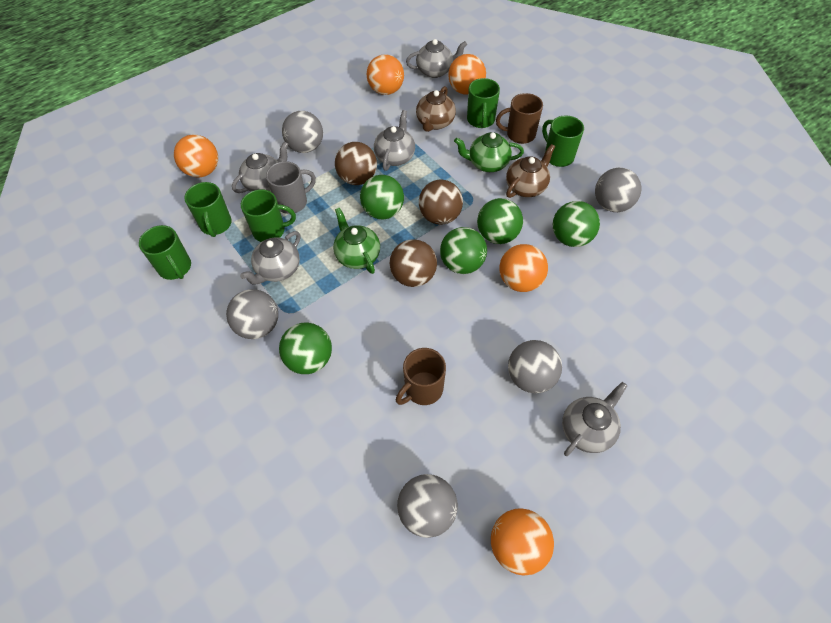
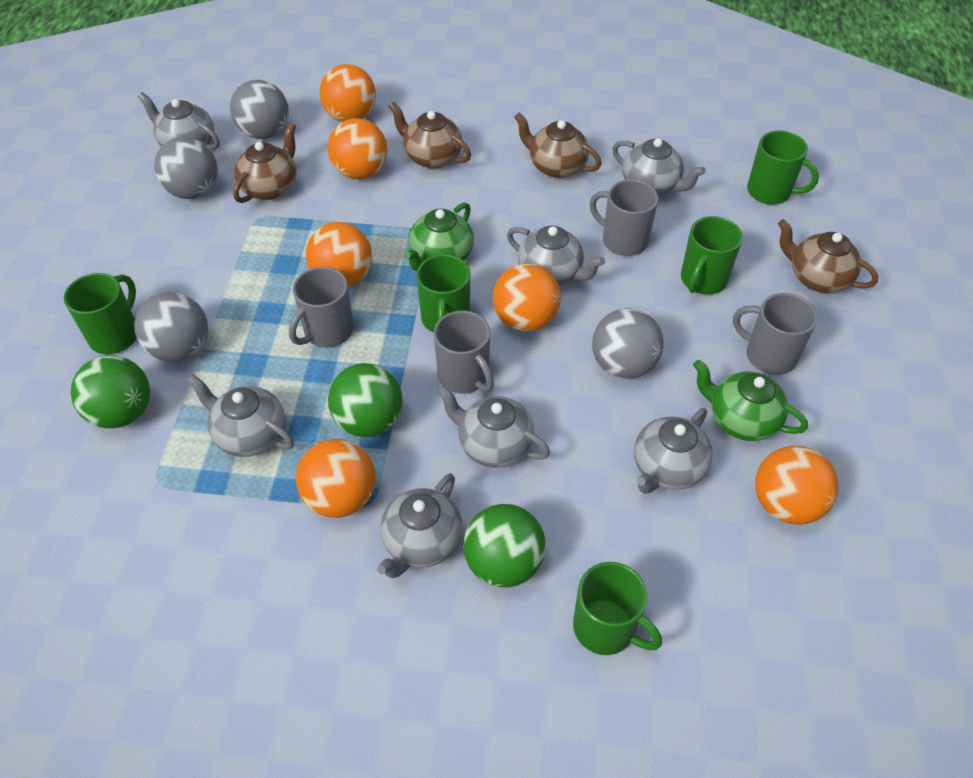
brown ball: 3 -> 0
brown mug: 2 -> 0
brown teapot: 2 -> 4
green ball: 5 -> 3
grey ball: 5 -> 4
grey mug: 1 -> 4
grey teapot: 5 -> 7
orange ball: 5 -> 6

